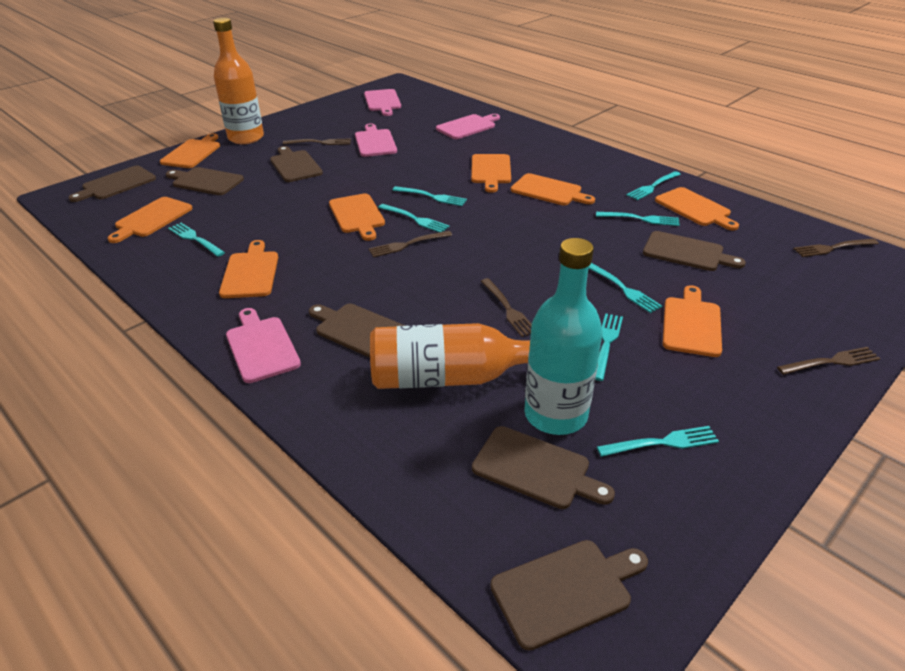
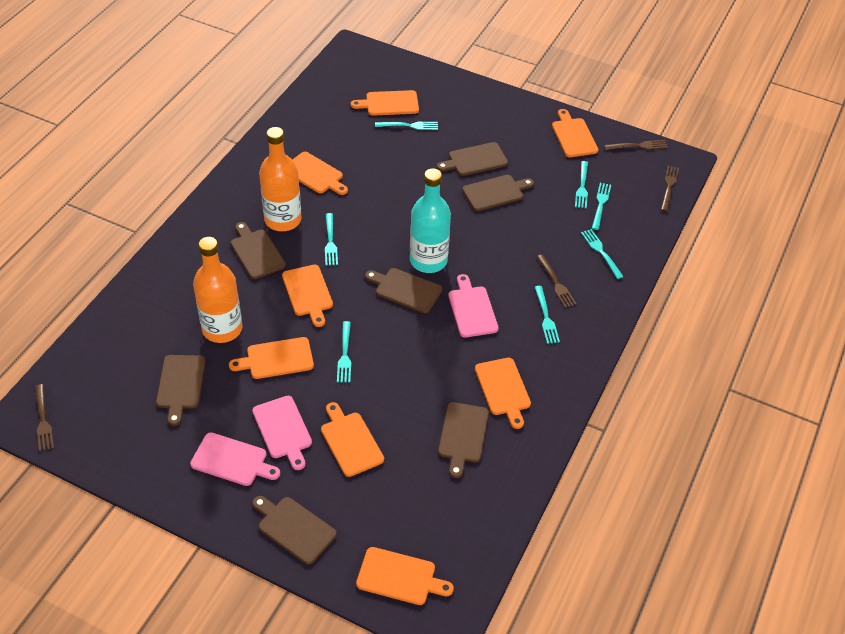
brown fork: 5 -> 4
pink cutting board: 4 -> 3
turquoise fork: 8 -> 7

